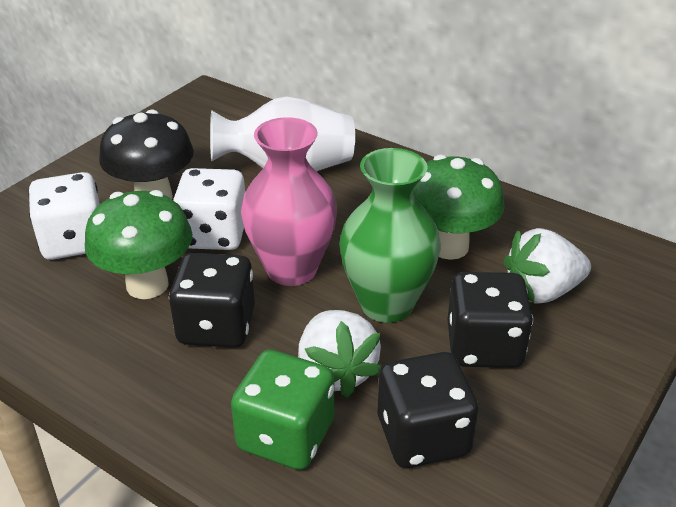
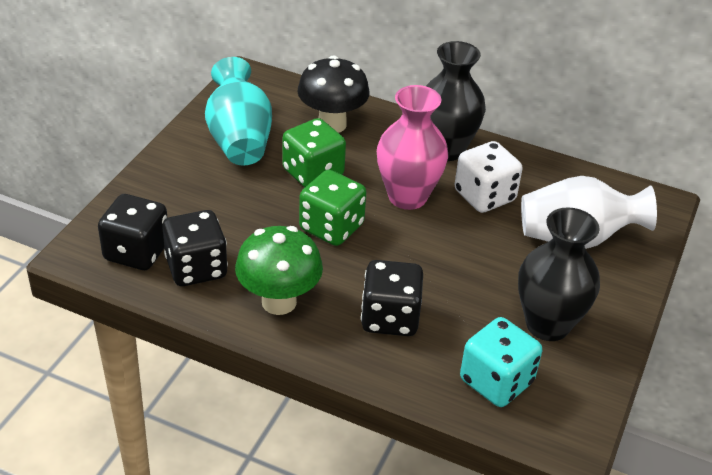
black vase: 0 -> 2
green dice: 1 -> 2
green mushroom: 2 -> 1
green vase: 1 -> 0
turquoise dice: 0 -> 1
turquoise vase: 0 -> 1
white dice: 2 -> 1
white strawberry: 2 -> 0

